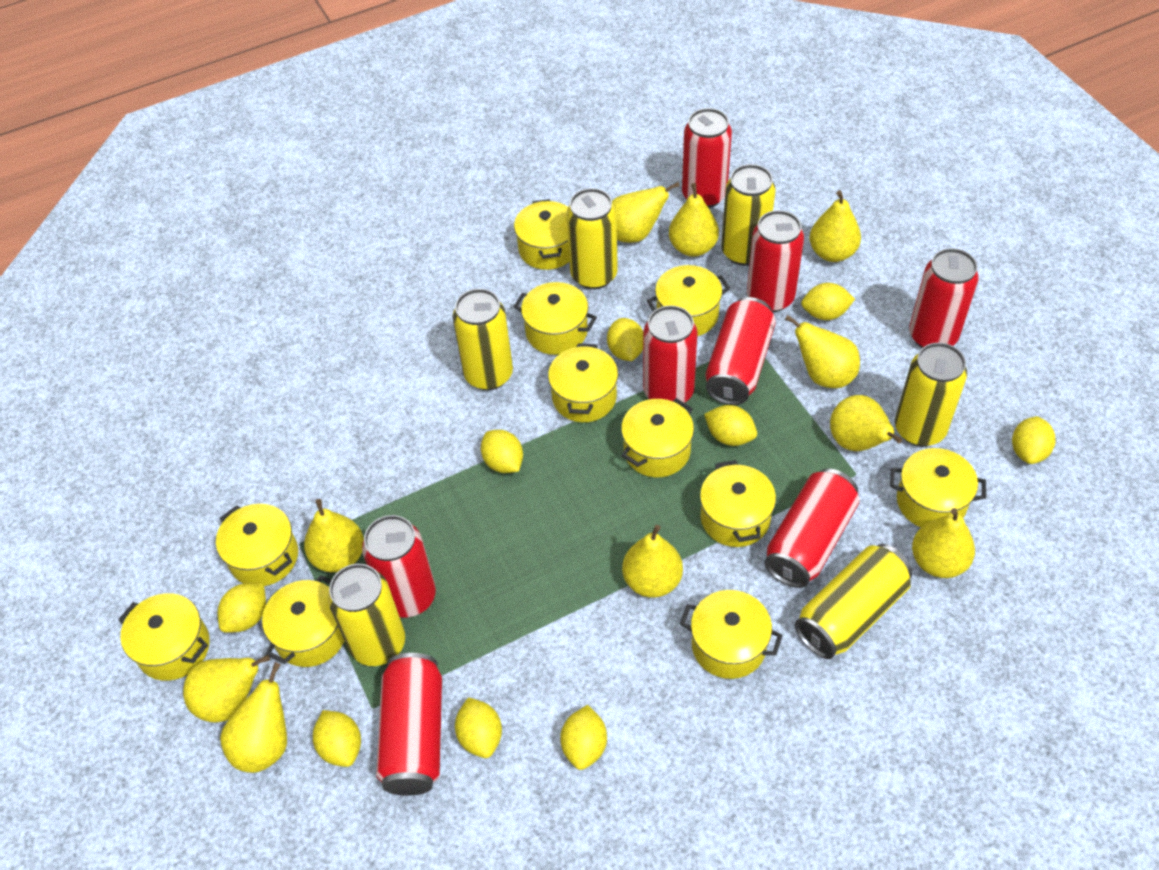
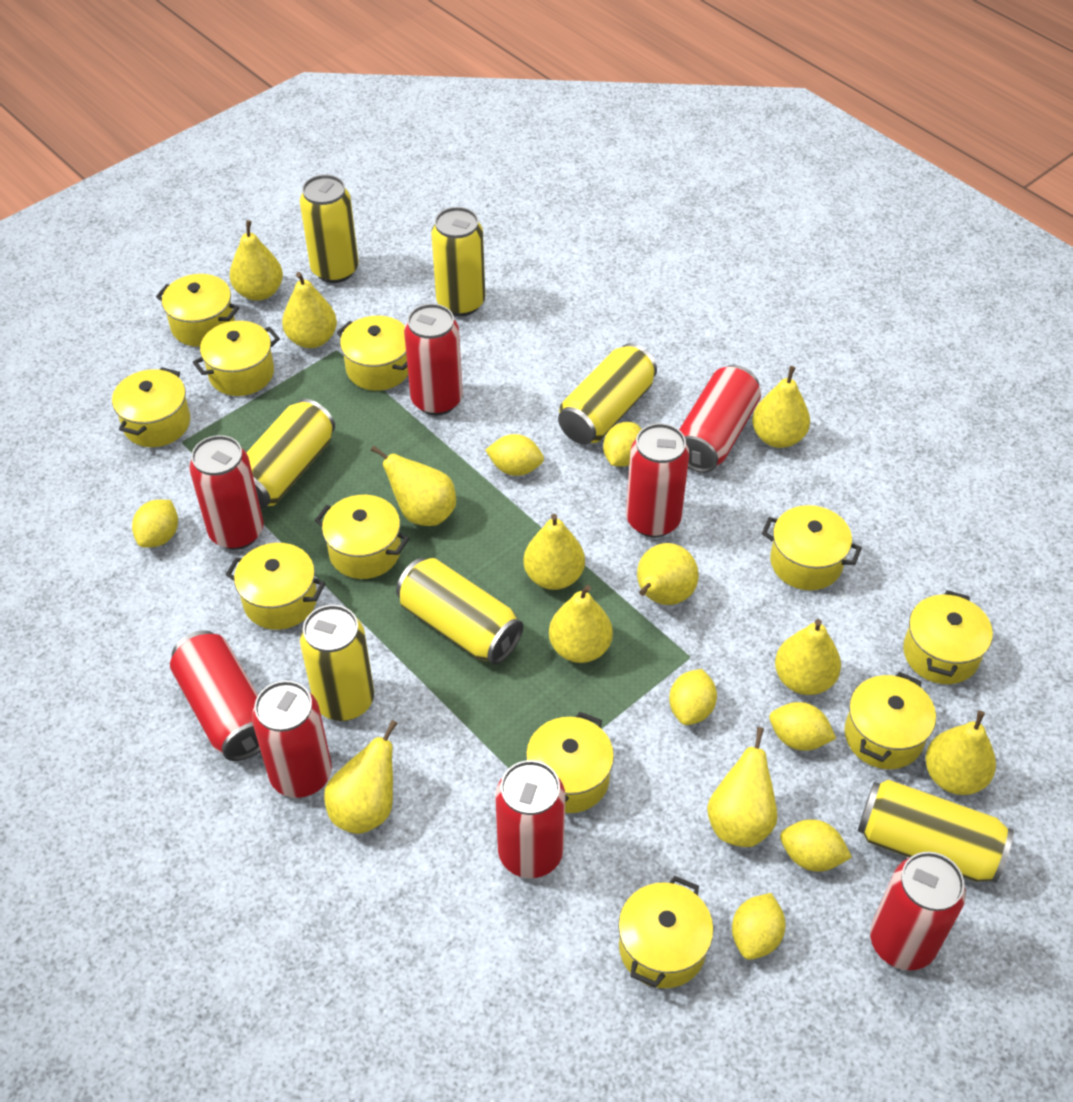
yellow can: 6 -> 7
yellow lemon: 9 -> 7
yellow pear: 10 -> 11

